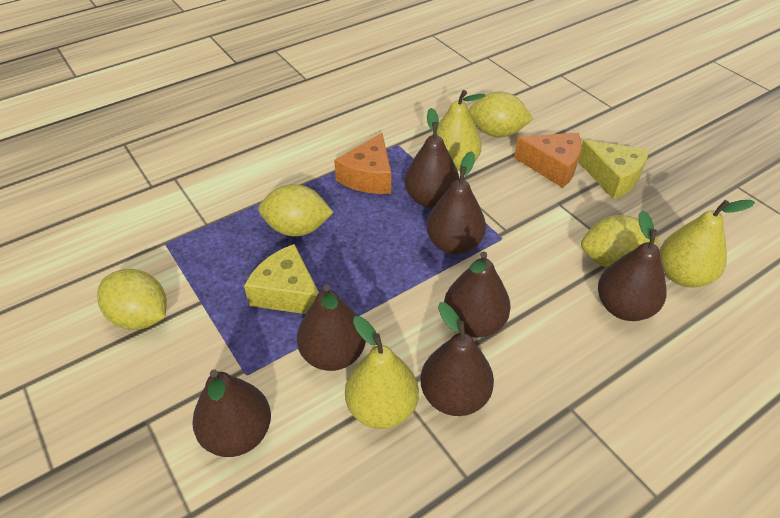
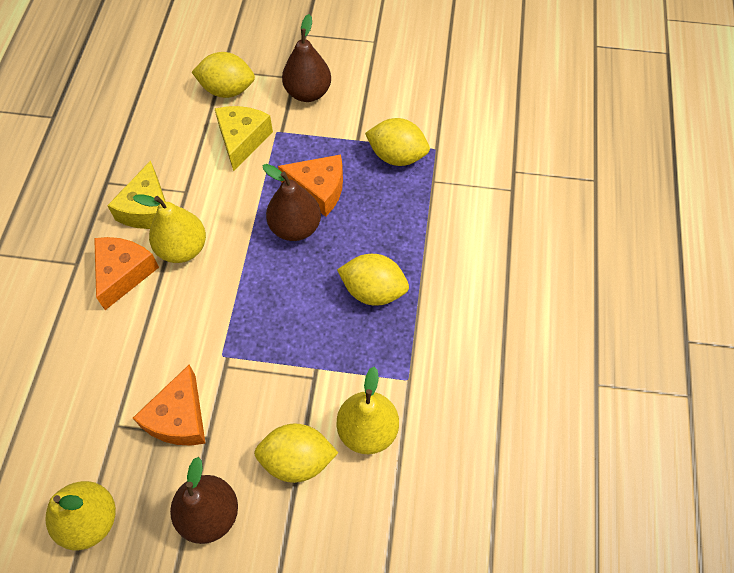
brown pear: 7 -> 3
orange cheese: 2 -> 3

